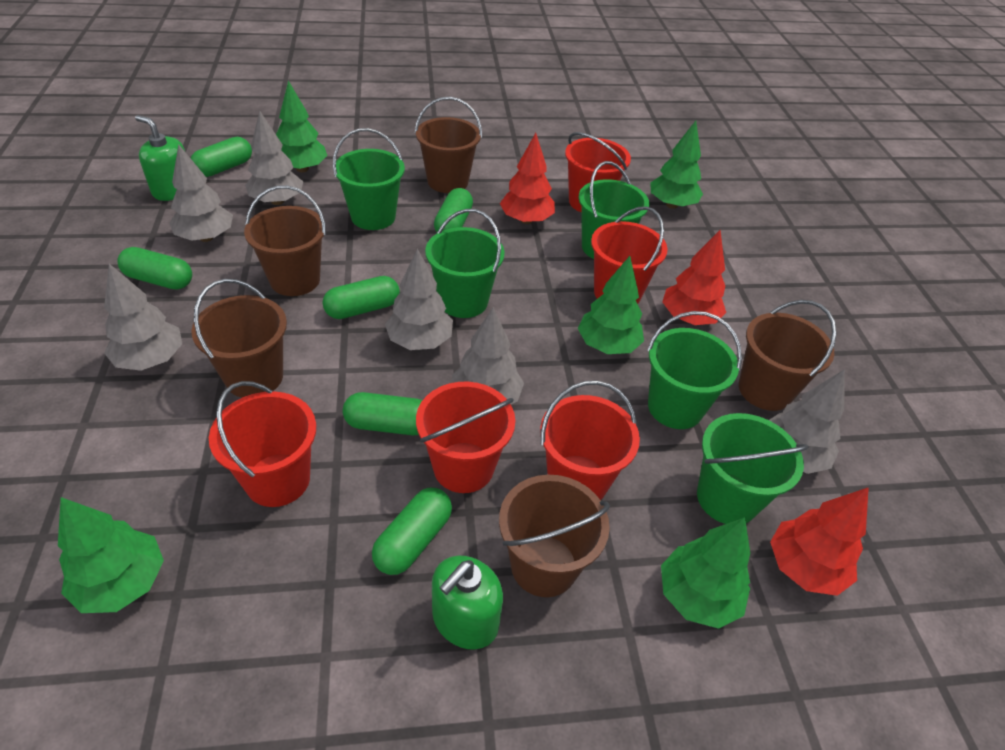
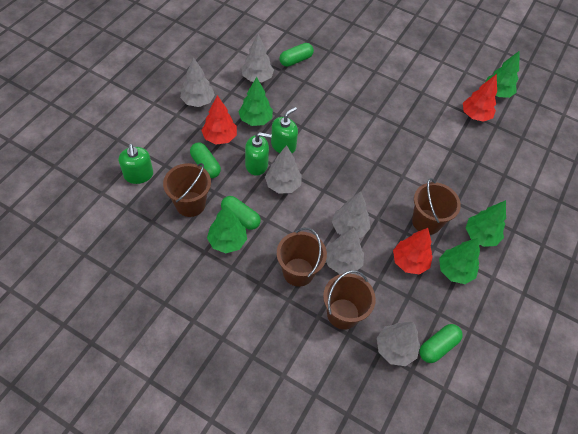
brown bucket: 5 -> 4
green bucket: 5 -> 0
green capsule: 6 -> 4
green soap dispenser: 2 -> 3
red bucket: 5 -> 0

